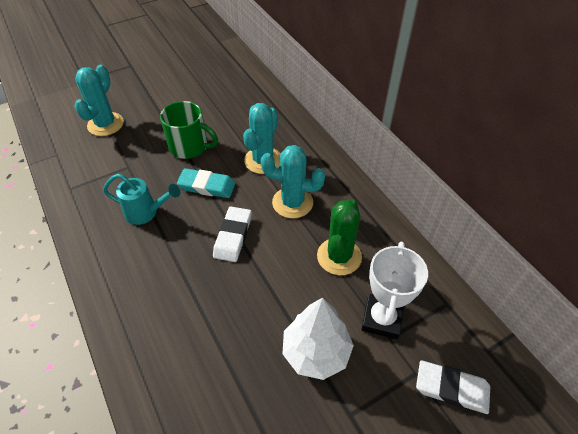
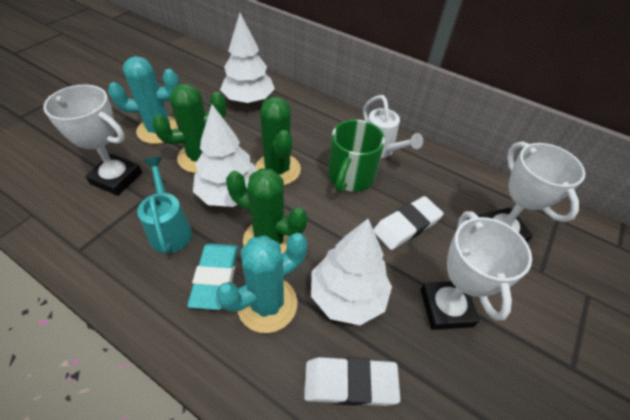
green cactus: 1 -> 3
turquoise cactus: 3 -> 2
white tree: 1 -> 3
white trophy: 1 -> 3
white watering can: 0 -> 1

